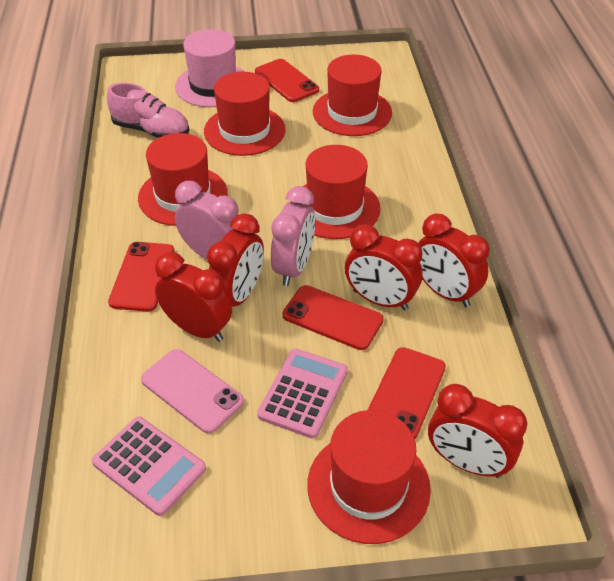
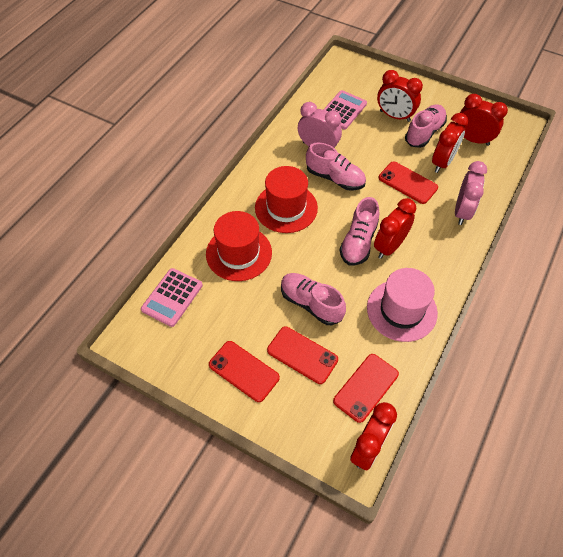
pink phone: 1 -> 0
pink shoe: 1 -> 4
red hat: 5 -> 2

